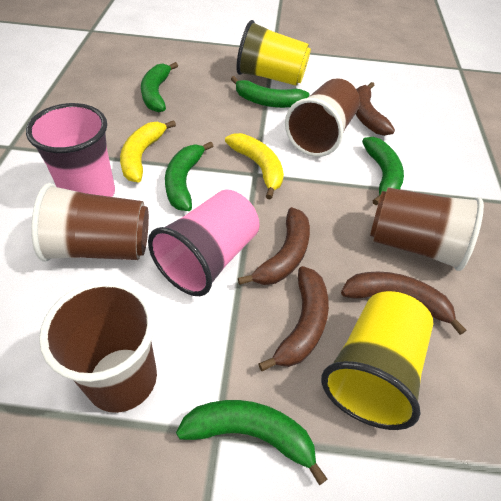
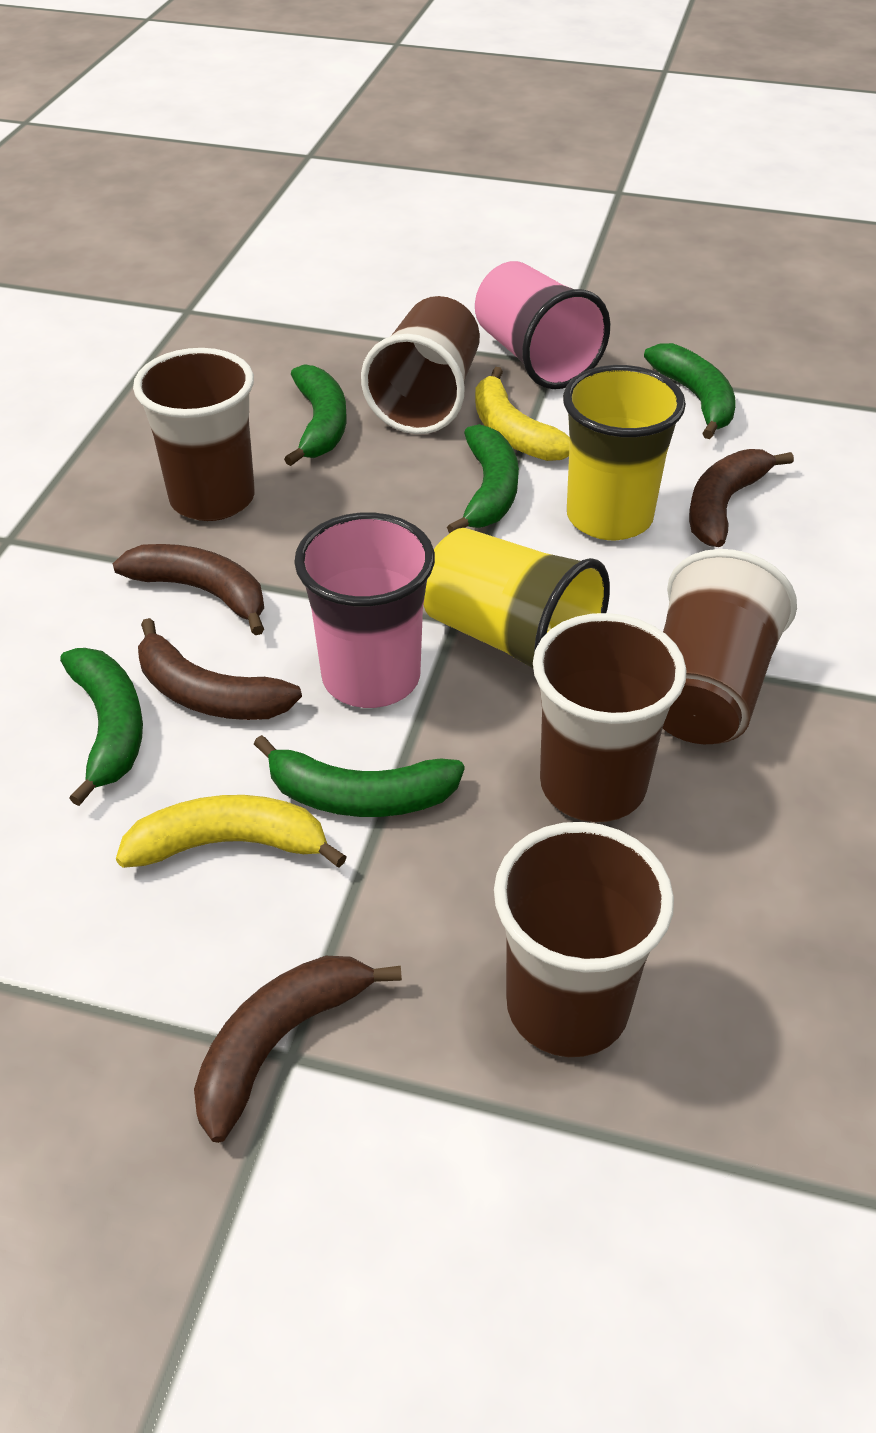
brown cup: 4 -> 5

